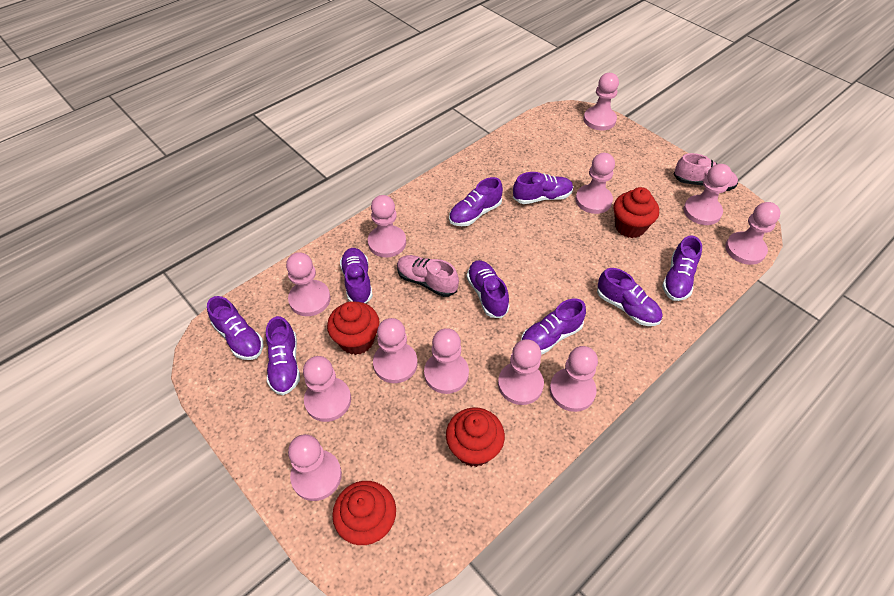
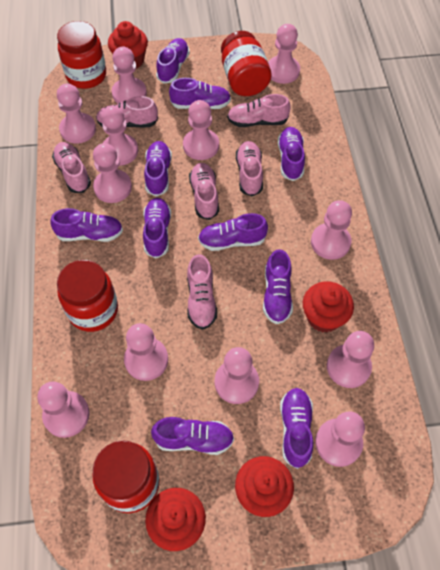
pink shoe: 2 -> 6
purple shoe: 9 -> 10
red jar: 0 -> 4

